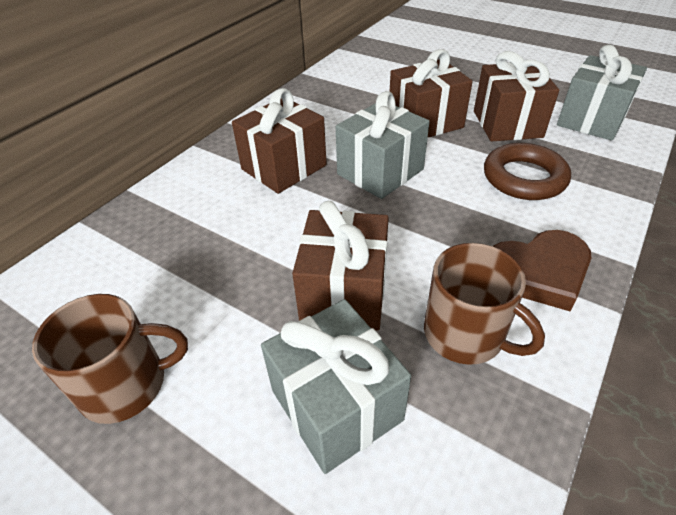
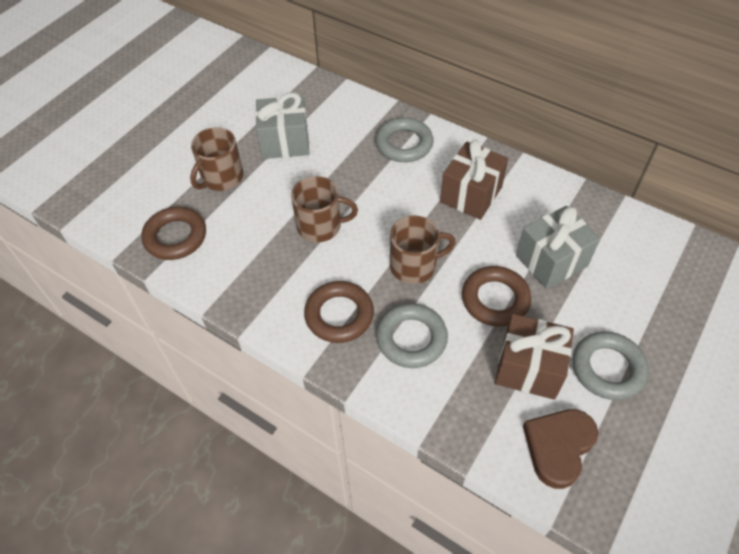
brown gift: 4 -> 2
brown mug: 2 -> 3
brown ring: 1 -> 3
grey gift: 3 -> 2
grey ring: 0 -> 3

